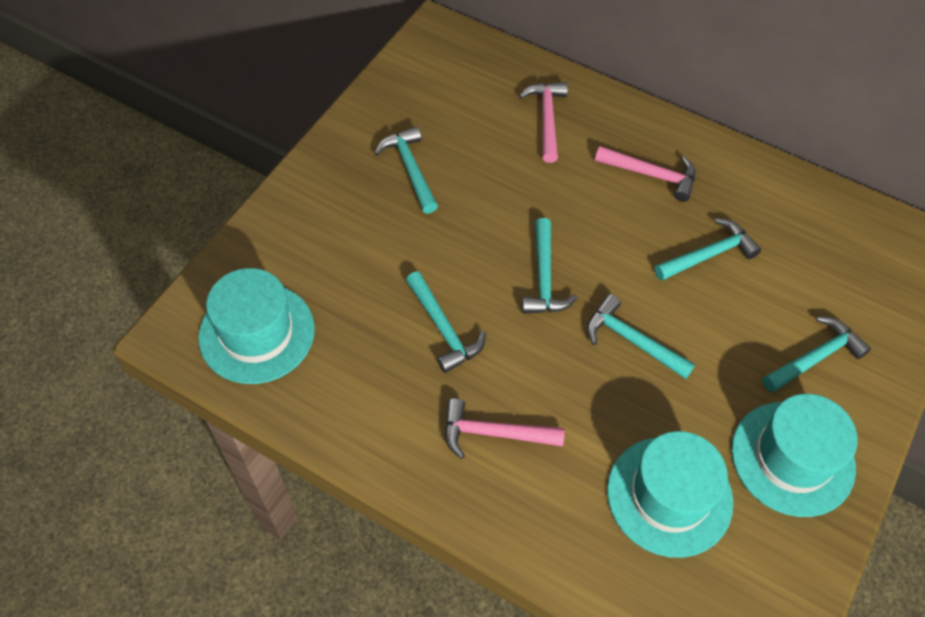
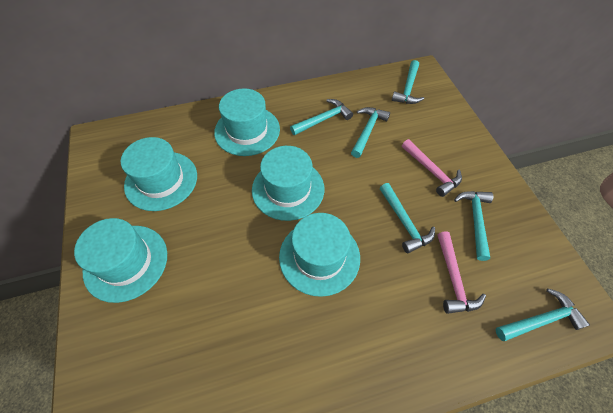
pink hammer: 3 -> 2
turquoise hat: 3 -> 5

